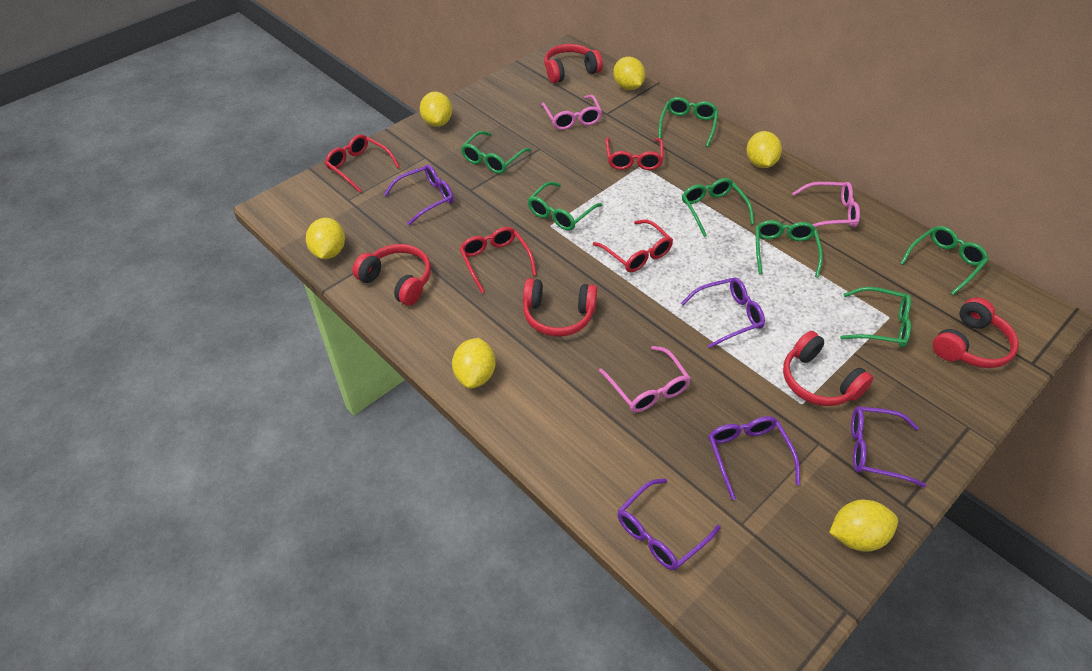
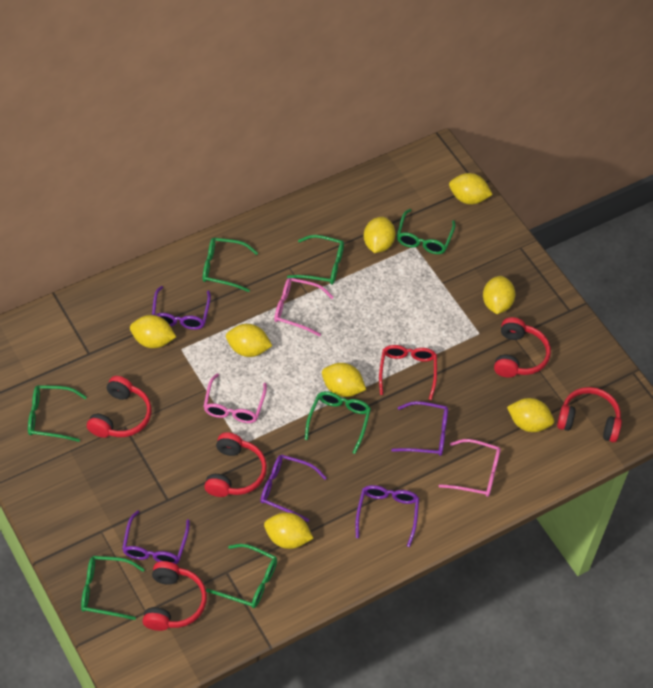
red glasses: 4 -> 1
yellow lemon: 6 -> 8

